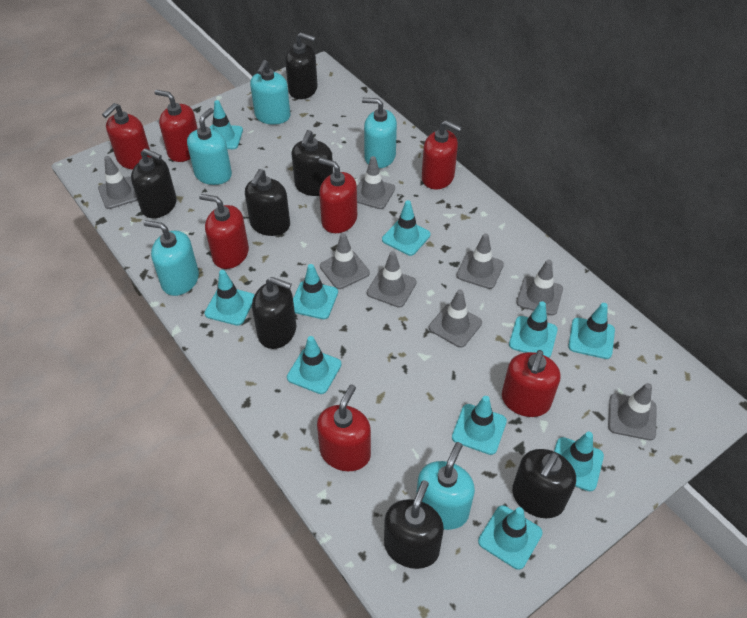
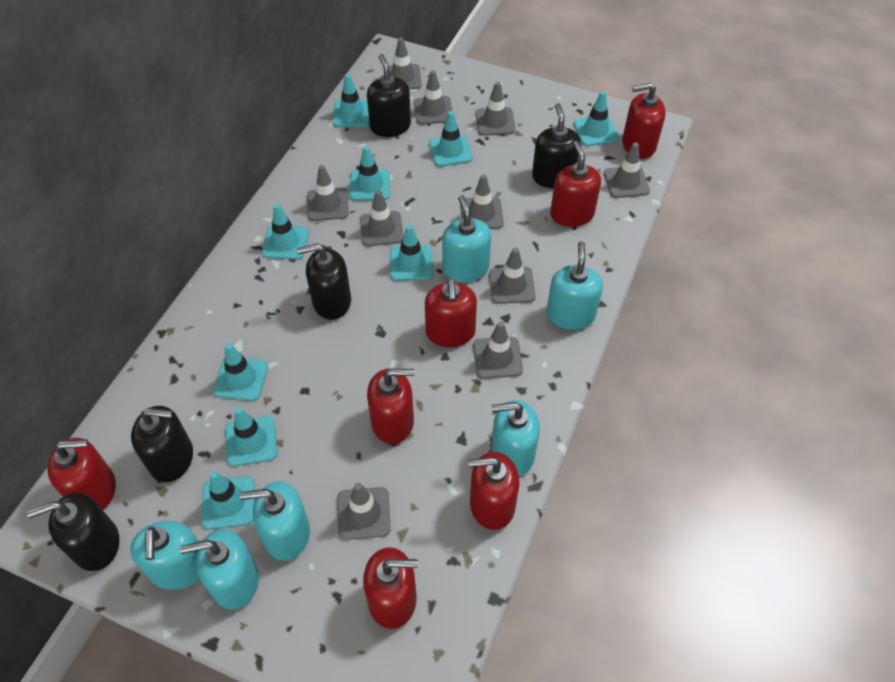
black soap dispenser: 7 -> 5
grey traffic cone: 8 -> 10
turquoise soap dispenser: 5 -> 6
turquoise traffic cone: 10 -> 9

